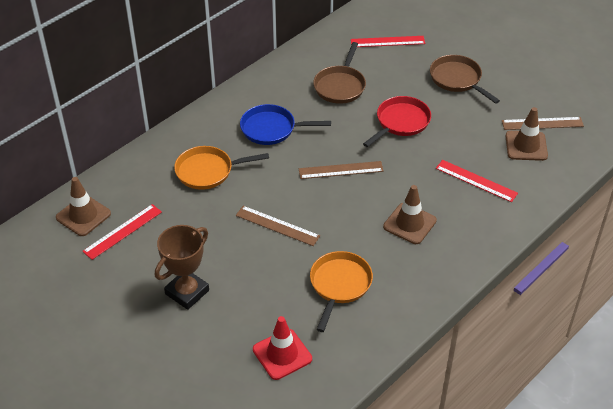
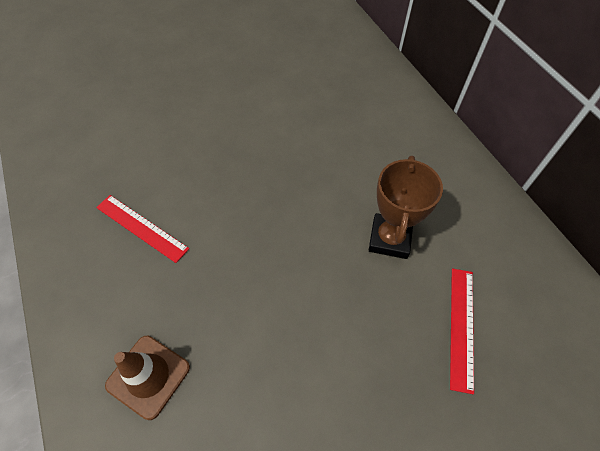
blue pan: 1 -> 0
brown pan: 2 -> 0
brown ruler: 3 -> 0
brown traffic cone: 3 -> 1
orange pan: 2 -> 0
red pan: 1 -> 0
red ruler: 3 -> 2
red traffic cone: 1 -> 0

